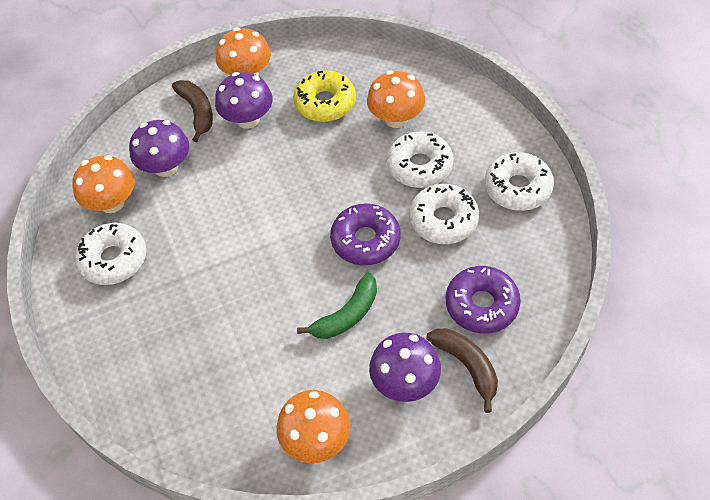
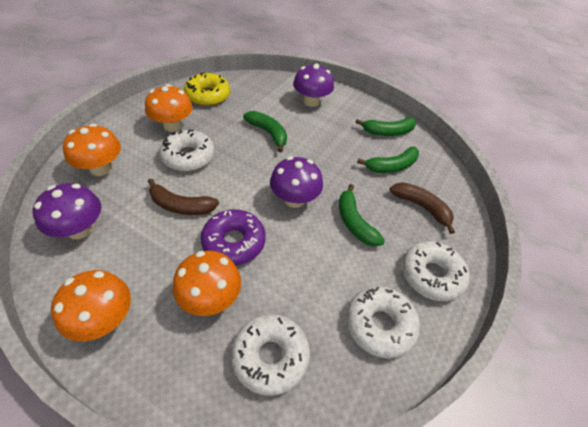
green banana: 1 -> 4
purple donut: 2 -> 1

